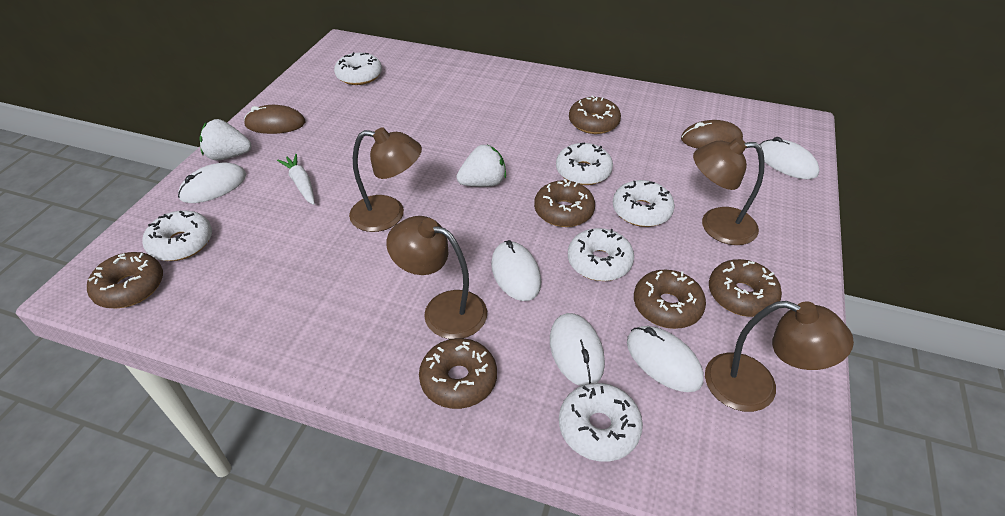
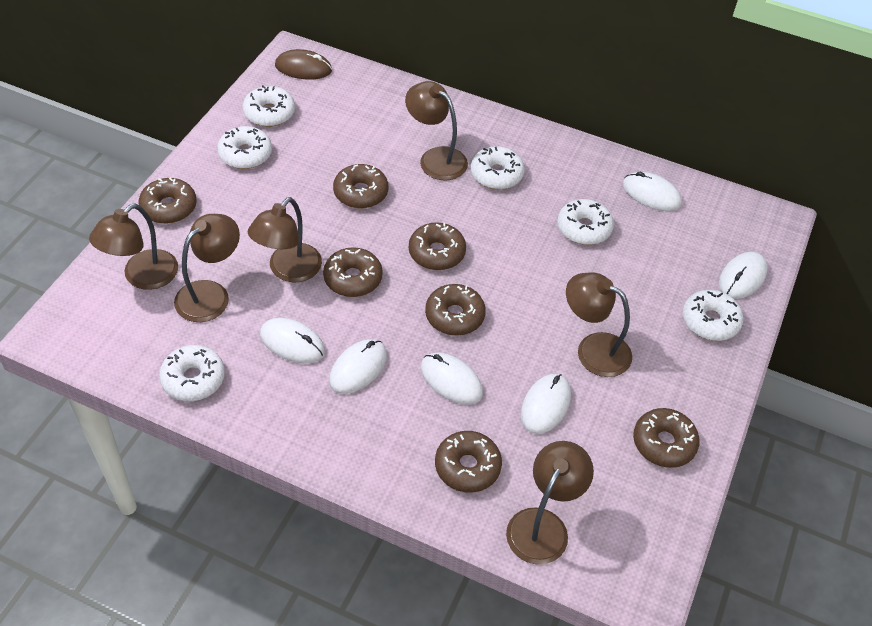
brown donut: 6 -> 7
brown lamp: 4 -> 6
brown mouse: 2 -> 1
white carrot: 1 -> 0
white mouse: 5 -> 6
white strawberry: 2 -> 0

